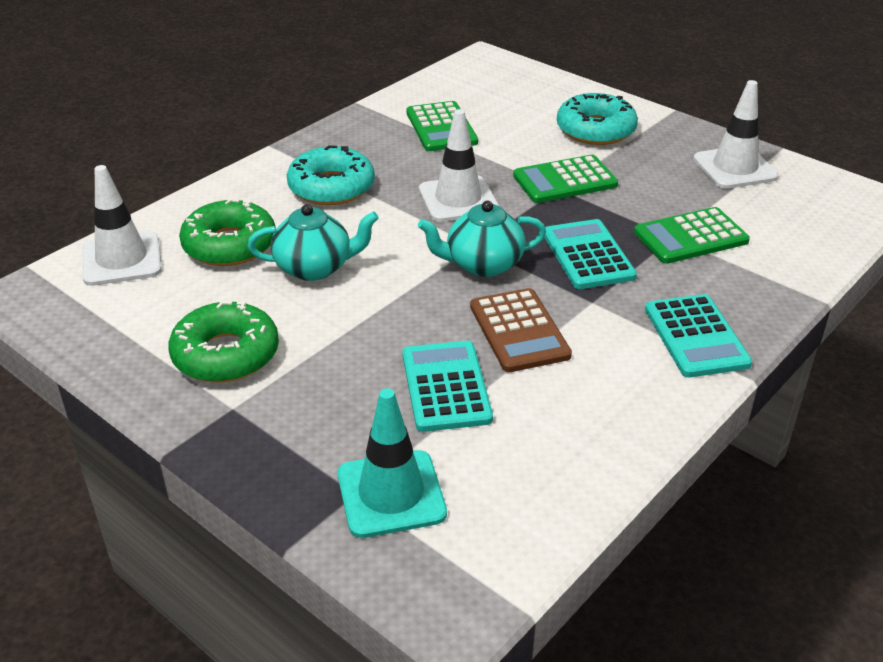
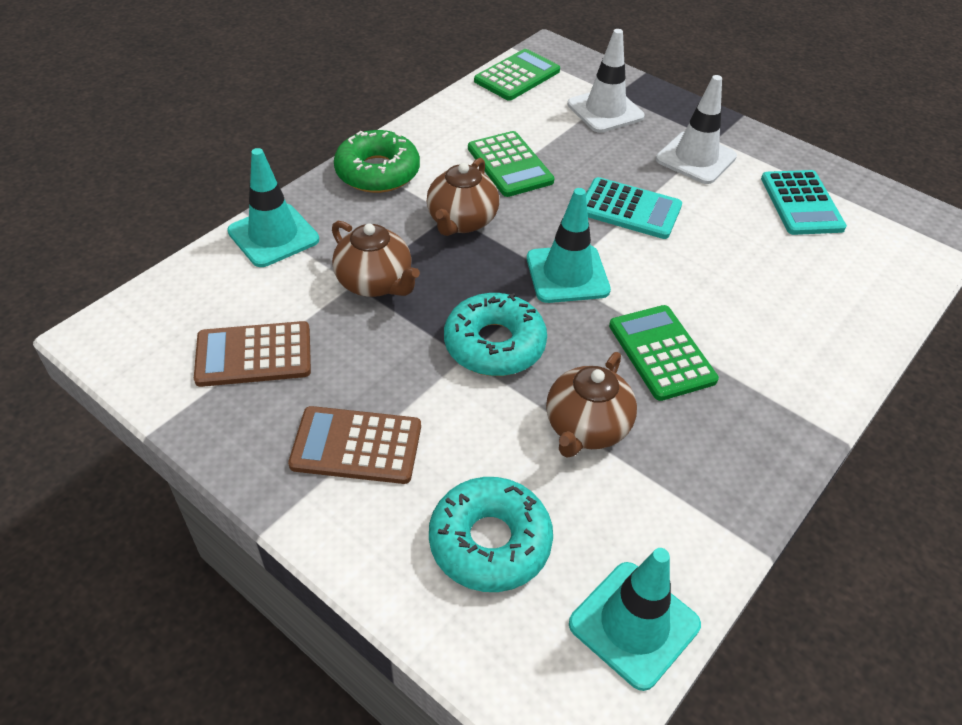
brown calculator: 1 -> 2
brown teapot: 0 -> 3
green donut: 2 -> 1
turquoise calculator: 3 -> 2
turquoise teapot: 2 -> 0
turquoise traffic cone: 1 -> 3
white traffic cone: 3 -> 2

